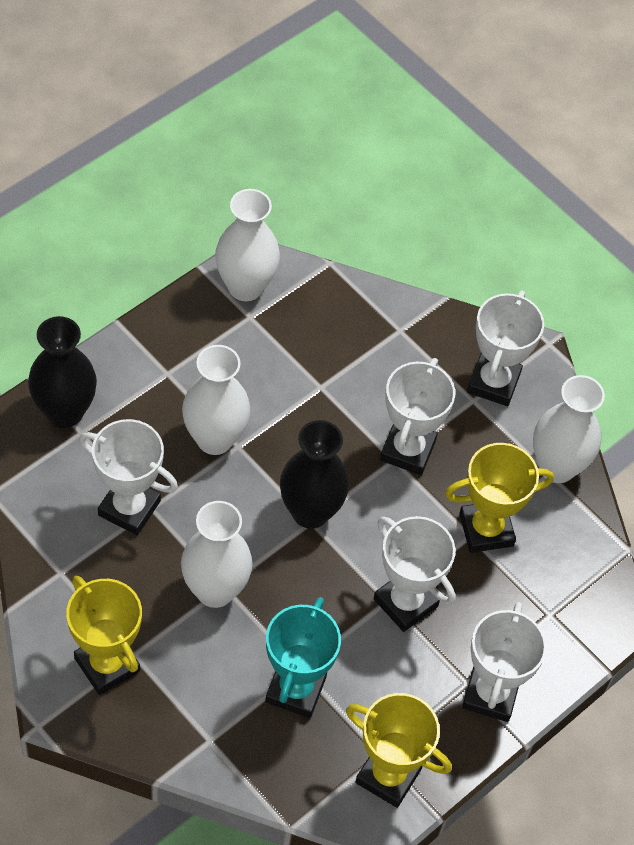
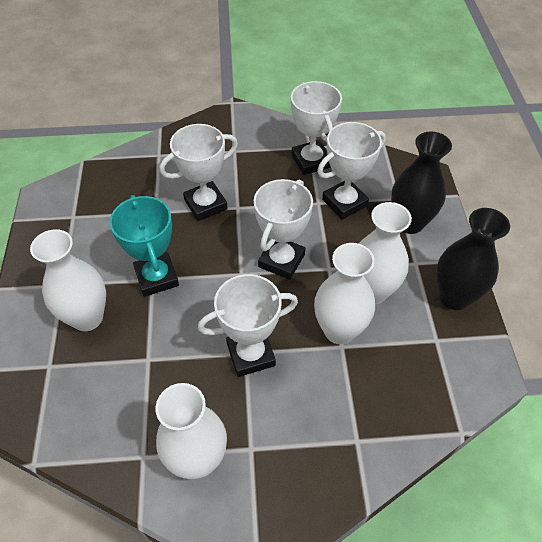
yellow trophy: 3 -> 0

